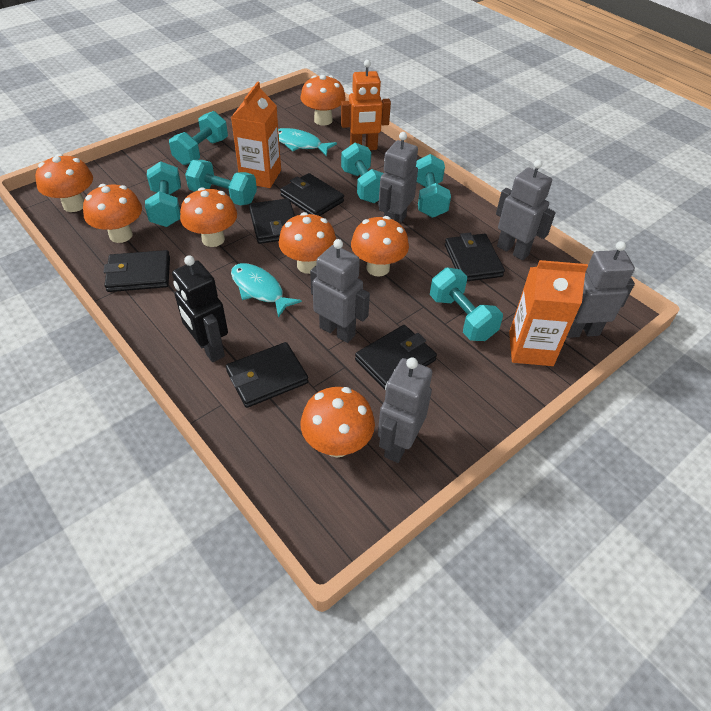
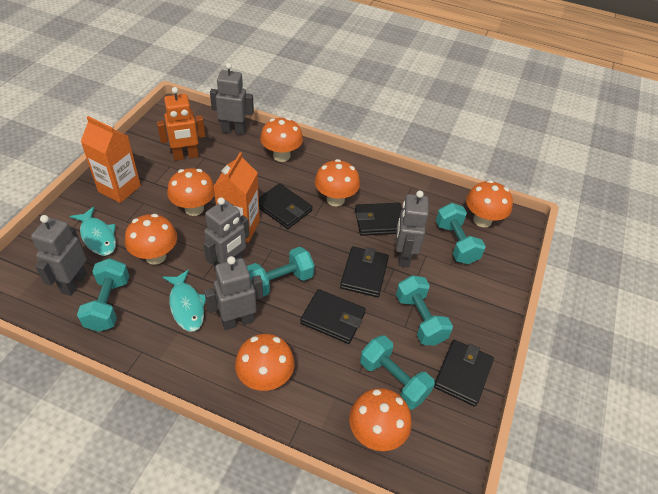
black robot: 1 -> 0
black wallet: 6 -> 5
turquoise dumbbell: 6 -> 5

